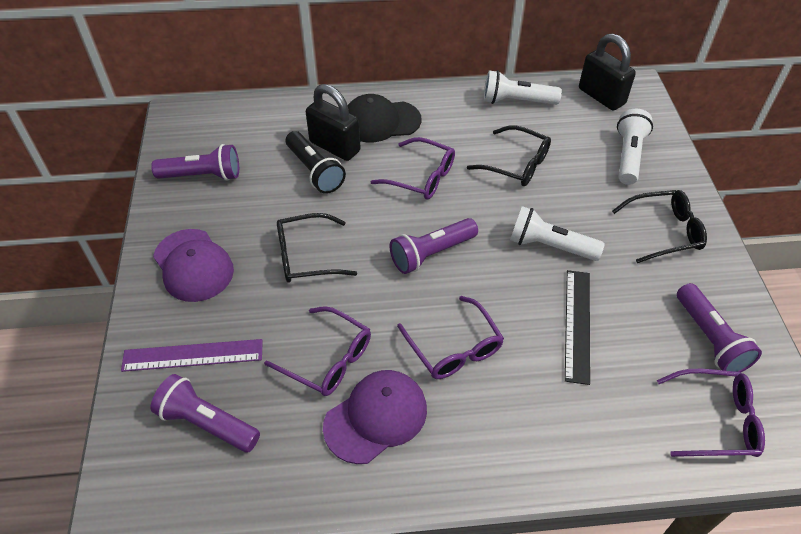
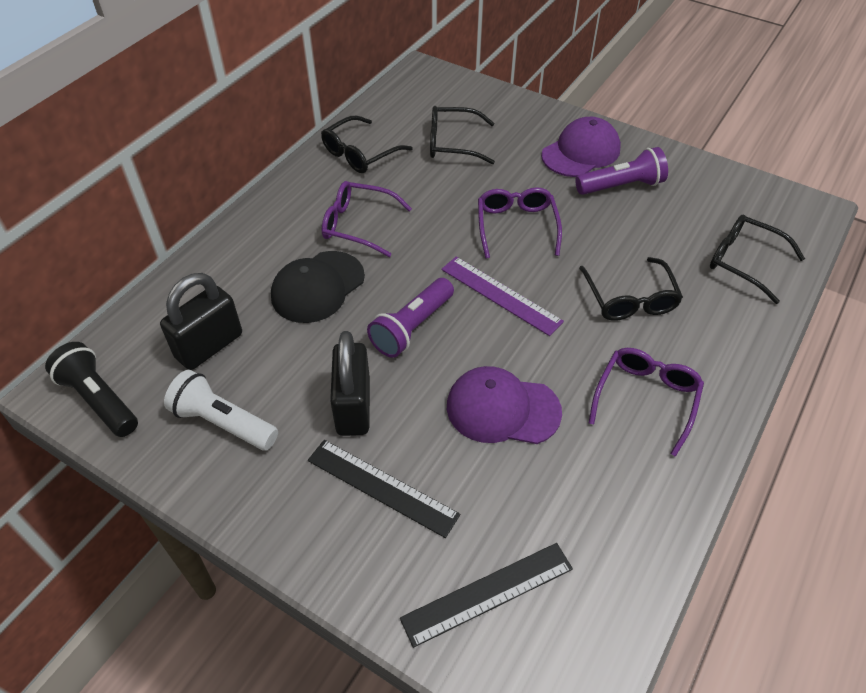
black glasses: 3 -> 4
black ruler: 1 -> 2
purple flashlight: 4 -> 2
purple glasses: 4 -> 3
white flashlight: 3 -> 1

